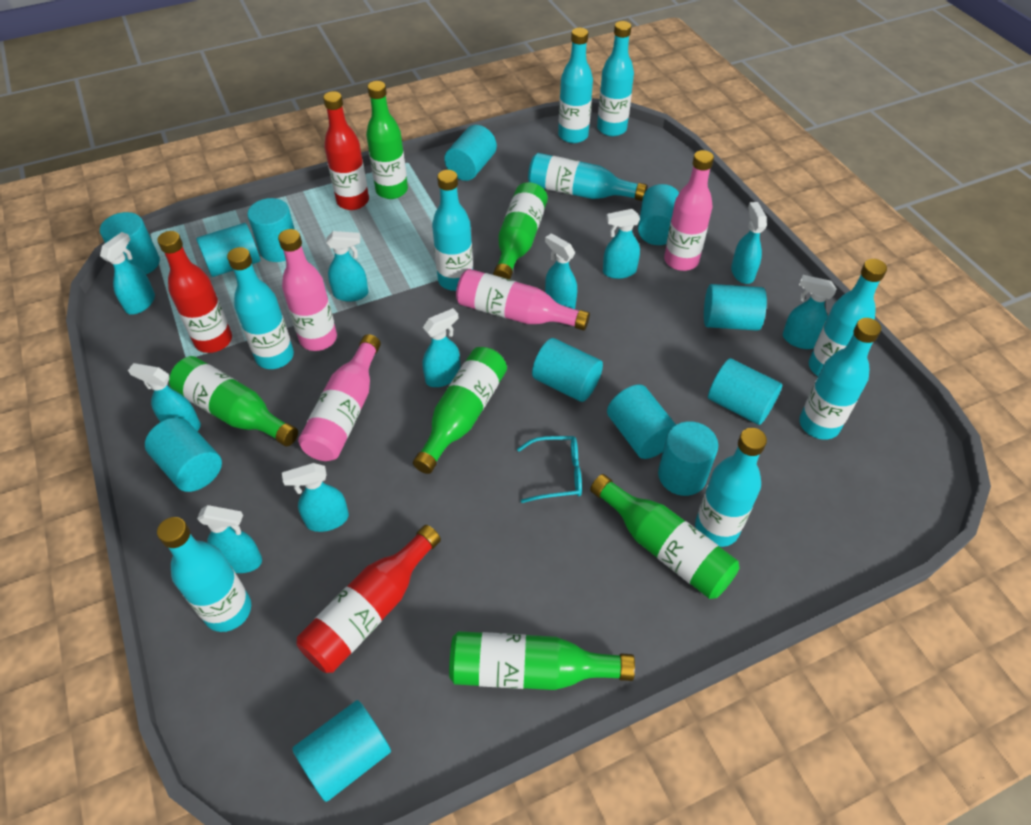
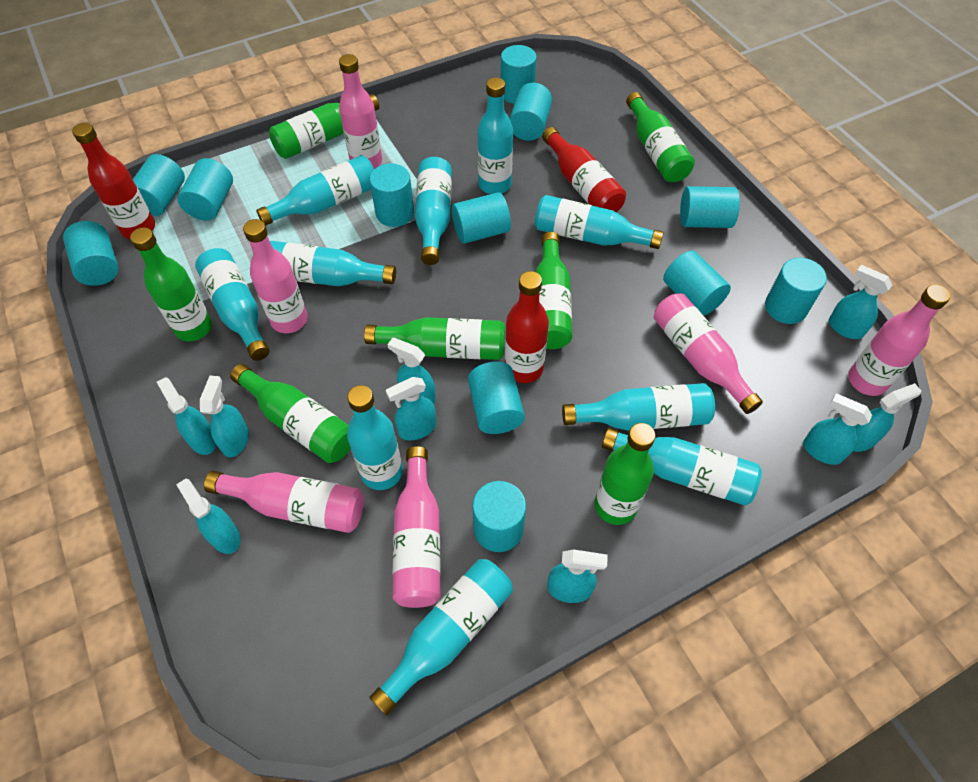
green bottle: 6 -> 7
pink bottle: 4 -> 6
turquoise bottle: 9 -> 10
turquoise glasses: 1 -> 0
turquoise spray bottle: 10 -> 9

